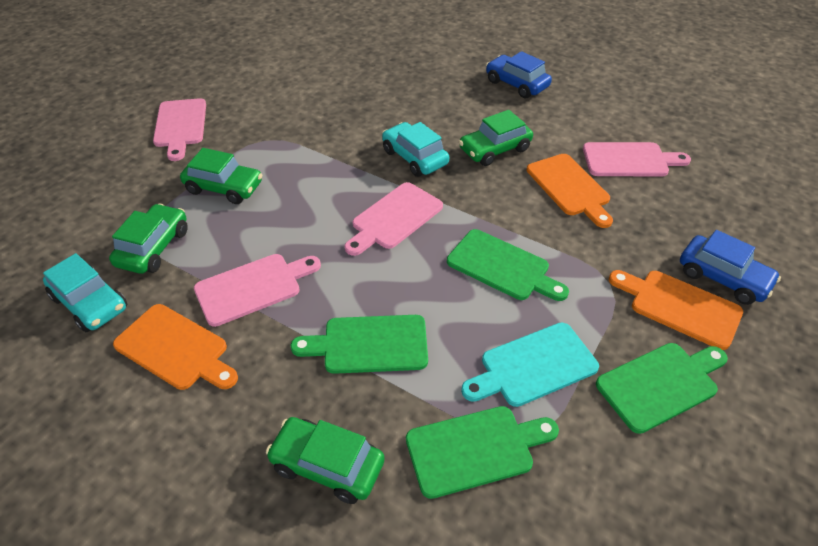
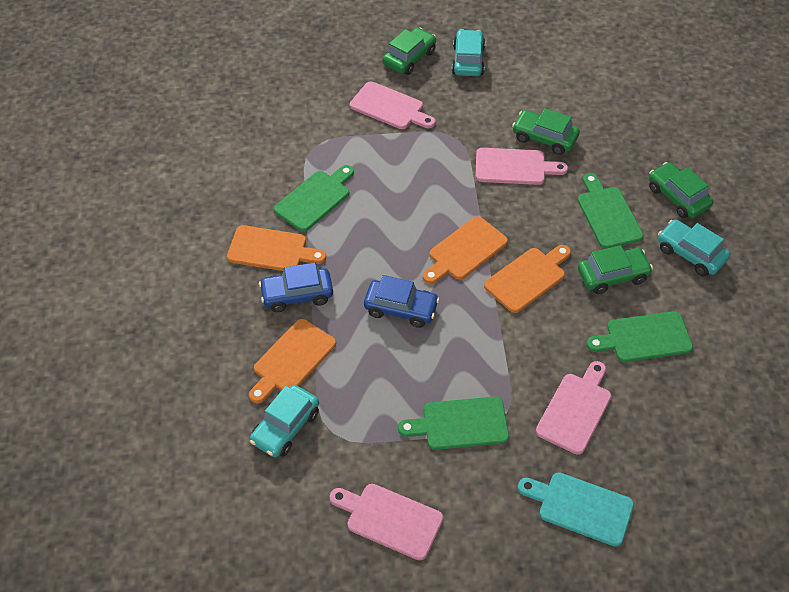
orange cutting board: 3 -> 4
turquoise car: 2 -> 3

